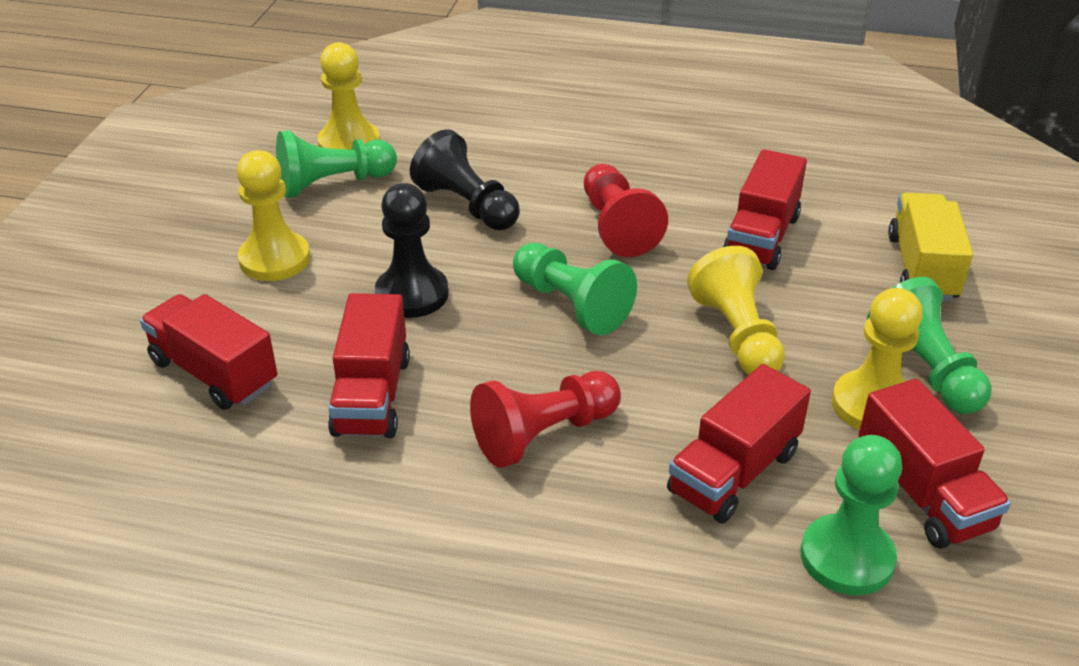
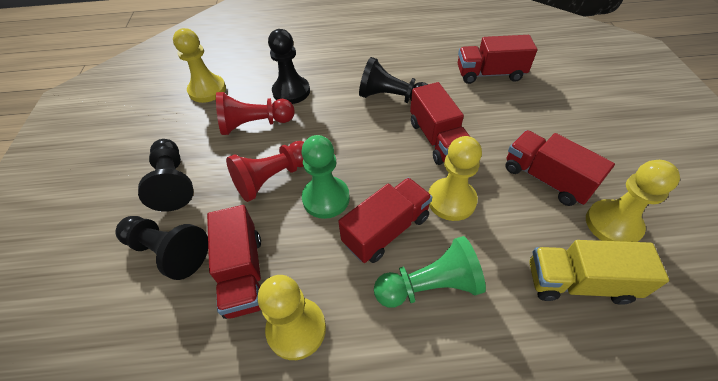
black pawn: 2 -> 4
green pawn: 4 -> 2

